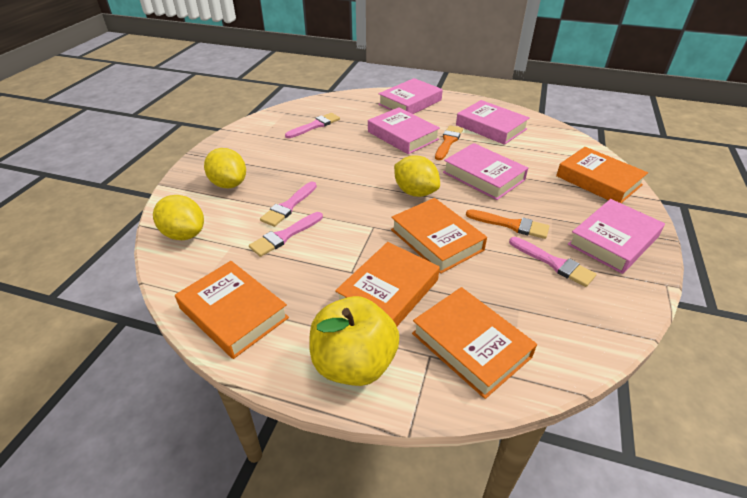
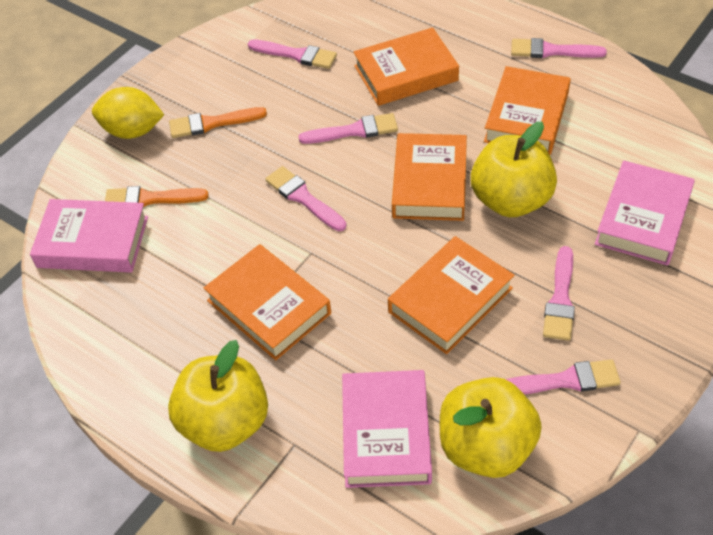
pink book: 5 -> 3
pink brush: 4 -> 6
yellow apple: 1 -> 3
yellow lemon: 3 -> 1

